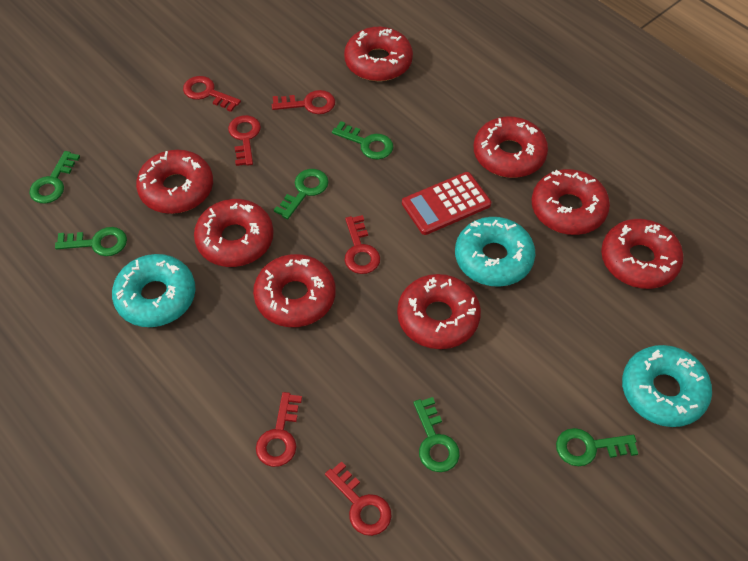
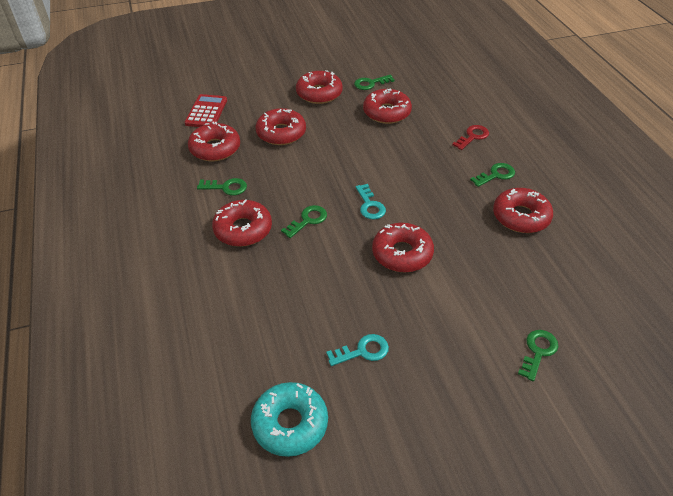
green key: 6 -> 5
red donut: 8 -> 7
red key: 6 -> 1
turquoise donut: 3 -> 1
turquoise key: 0 -> 2

